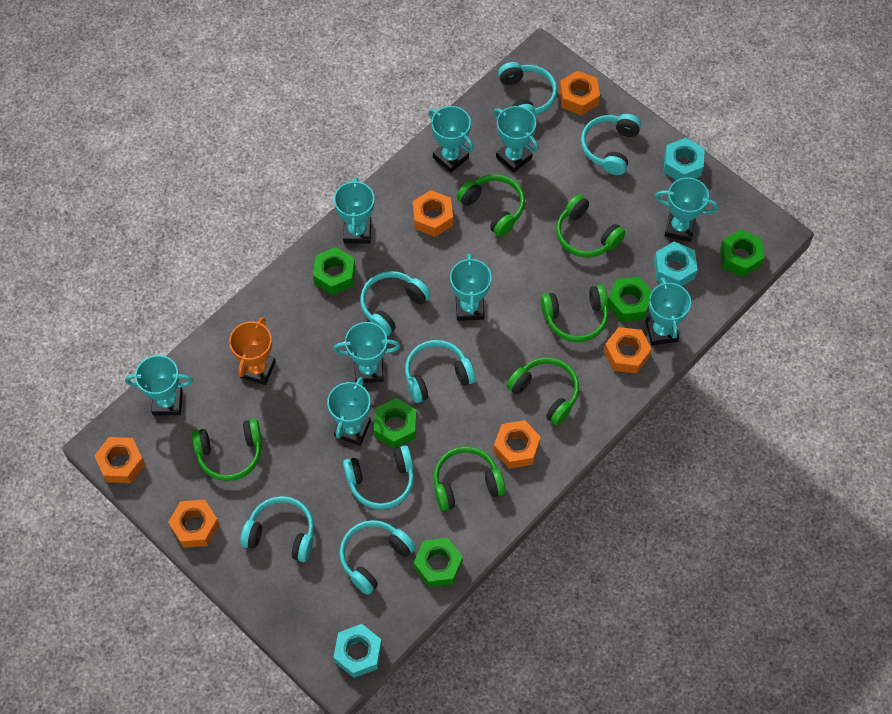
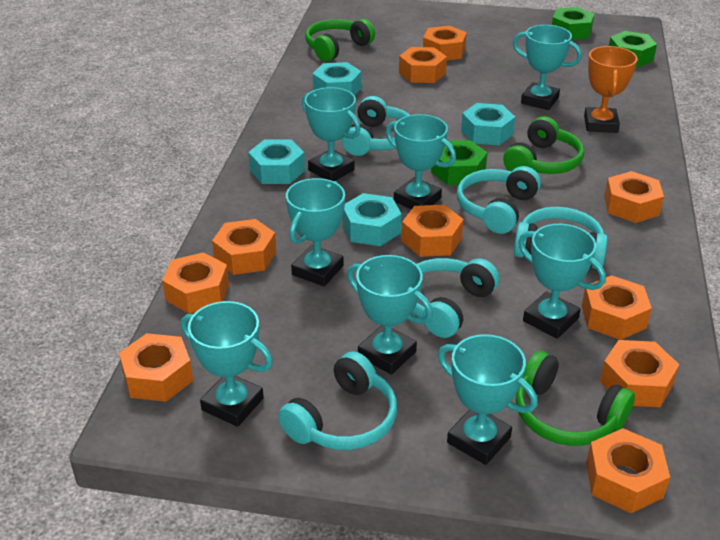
green headphones: 6 -> 3
green nut: 5 -> 3
orange nut: 6 -> 10
turquoise headphones: 7 -> 5
turquoise nut: 3 -> 4
turquoise trophy: 9 -> 8

